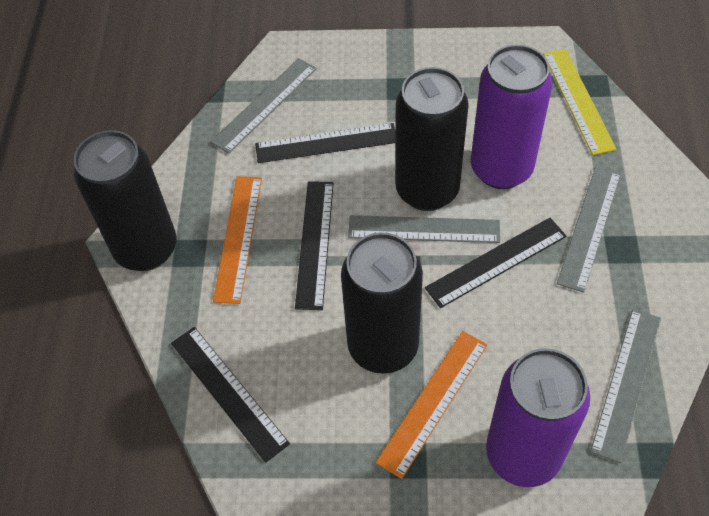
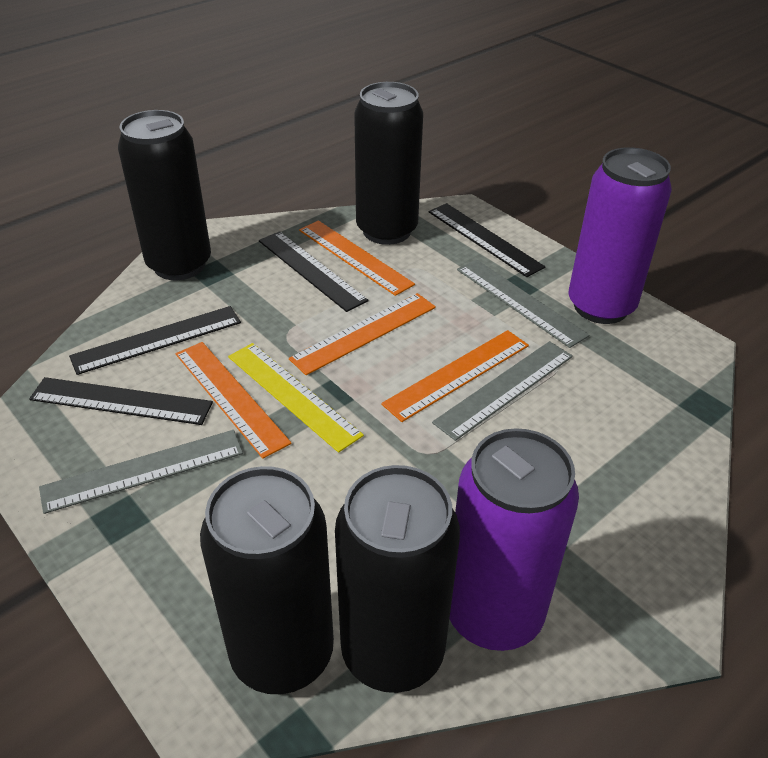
black can: 3 -> 4
grey ruler: 4 -> 3
orange ruler: 2 -> 4

